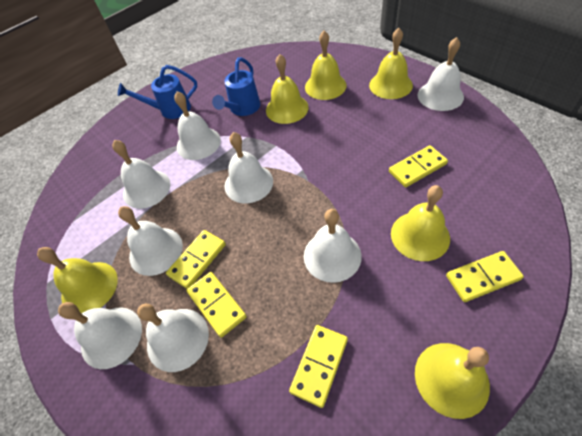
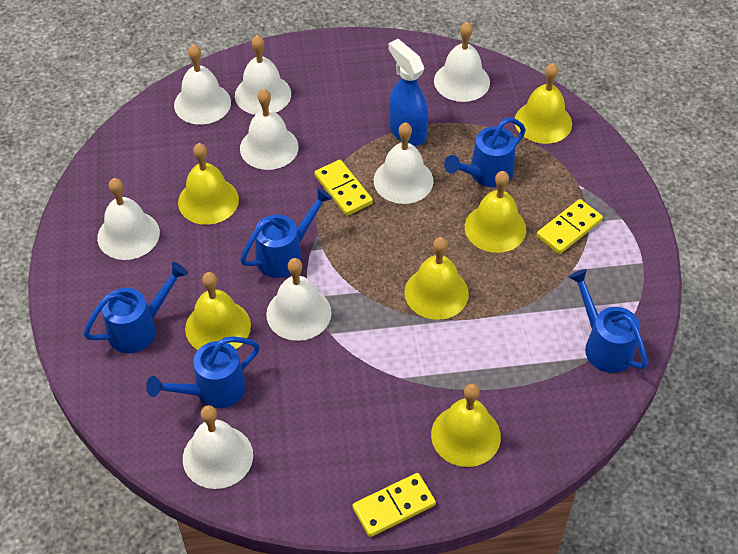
blue spray bottle: 0 -> 1
blue watering can: 2 -> 5
yellow domino: 5 -> 3

